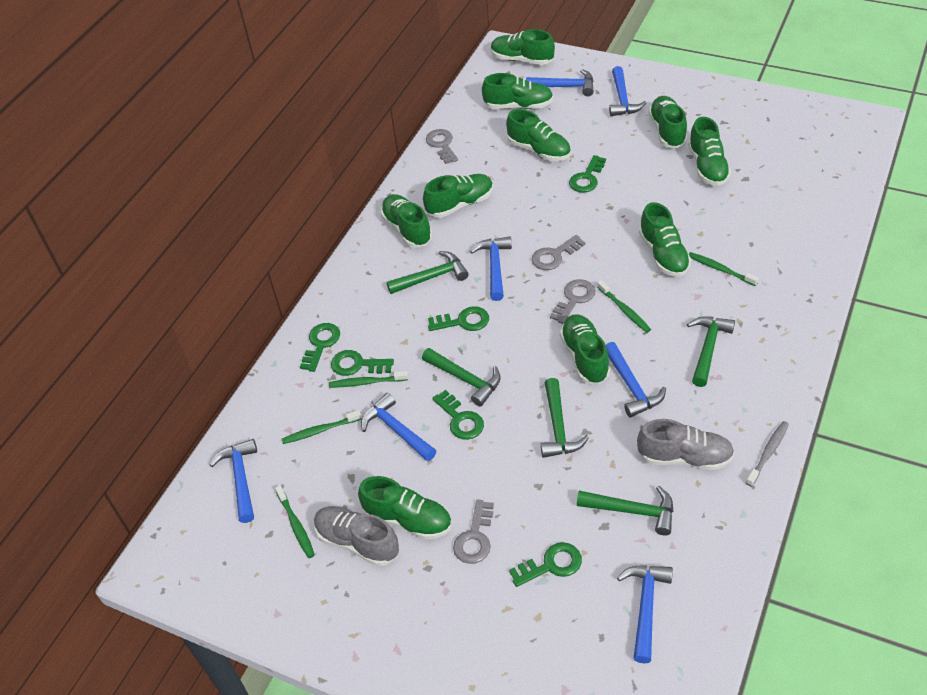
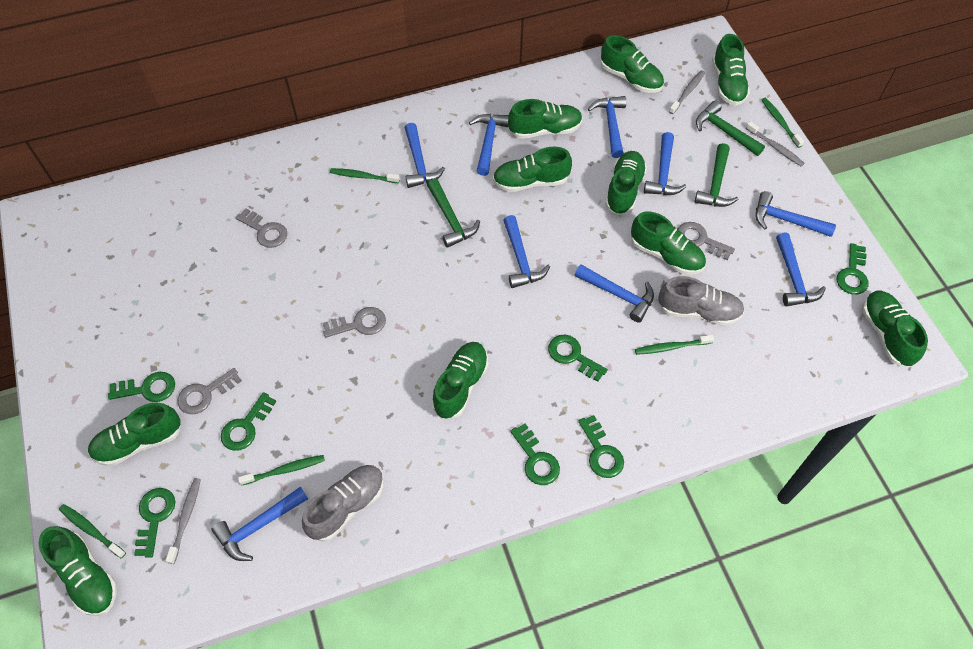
blue hammer: 7 -> 9
green hammer: 5 -> 3
green key: 6 -> 7
grey toothbrush: 1 -> 3

